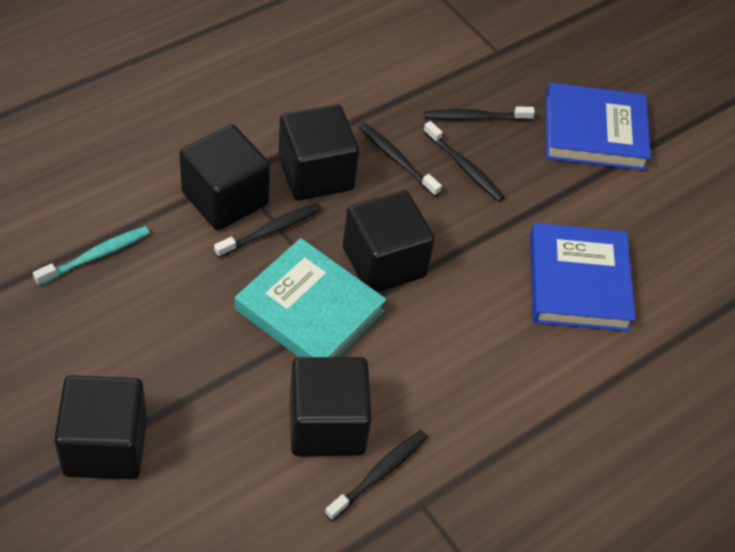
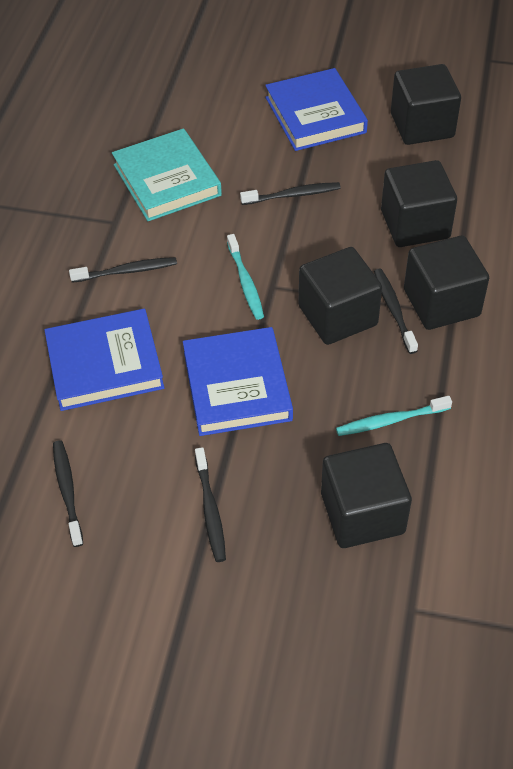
blue book: 2 -> 3
turquoise toothbrush: 1 -> 2

